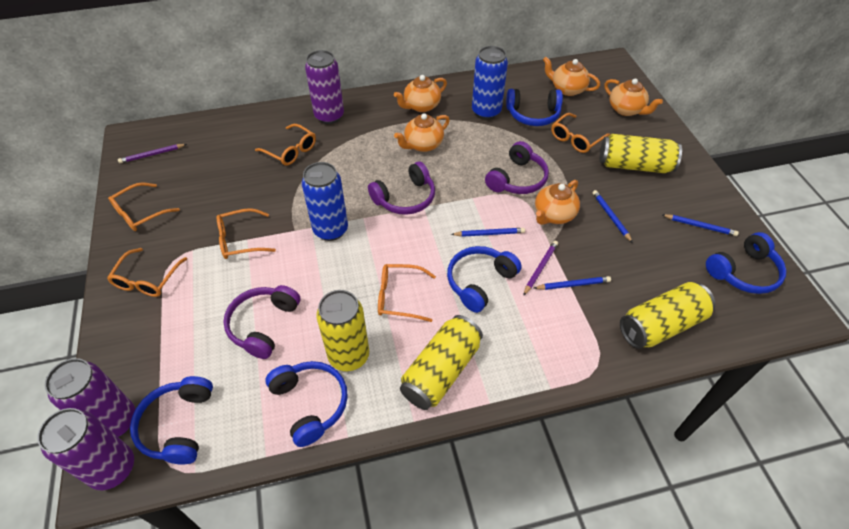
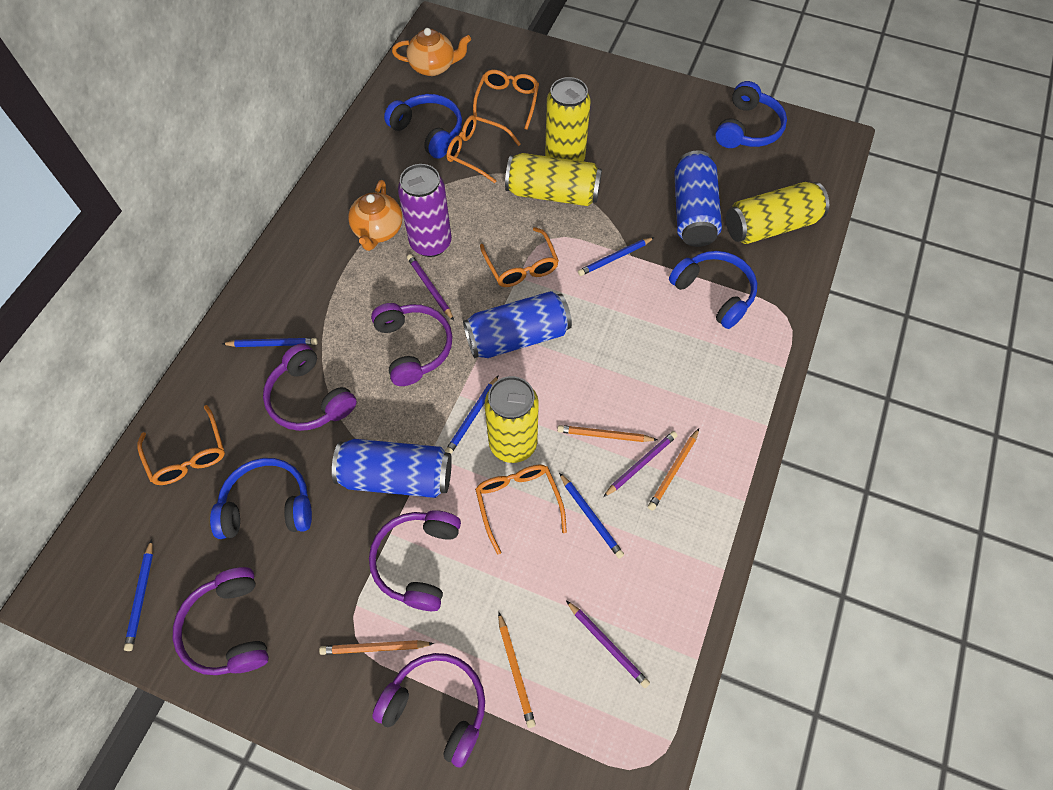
blue can: 2 -> 3
blue headphones: 5 -> 4
blue pencil: 4 -> 5
orange glasses: 6 -> 5
orange pencil: 0 -> 4
orange teapot: 5 -> 2
purple can: 3 -> 1
purple headphones: 3 -> 5
purple pencil: 2 -> 3

